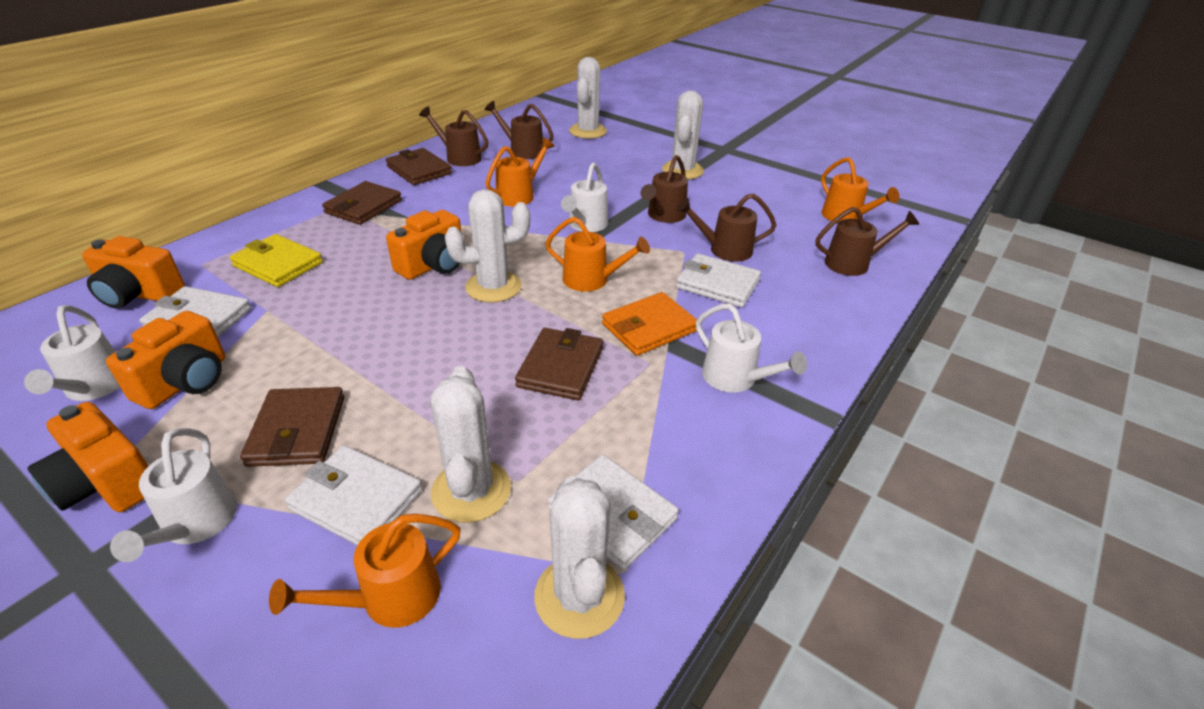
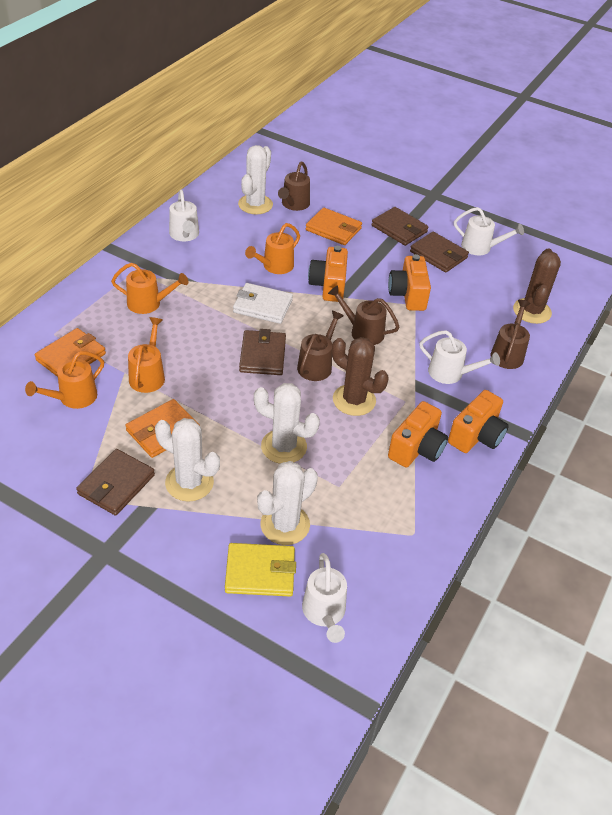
brown cactus: 0 -> 2
brown watering can: 5 -> 4
orange wallet: 1 -> 3
white cactus: 5 -> 4
white wallet: 4 -> 1

